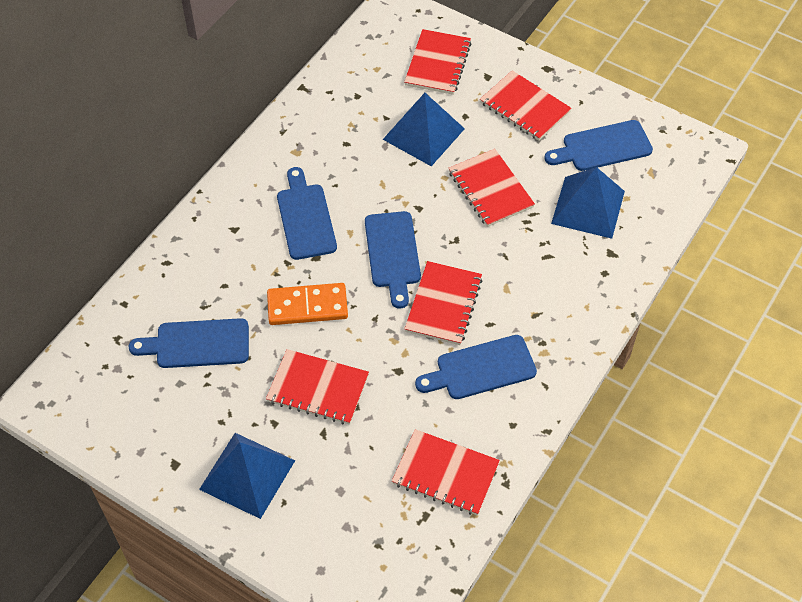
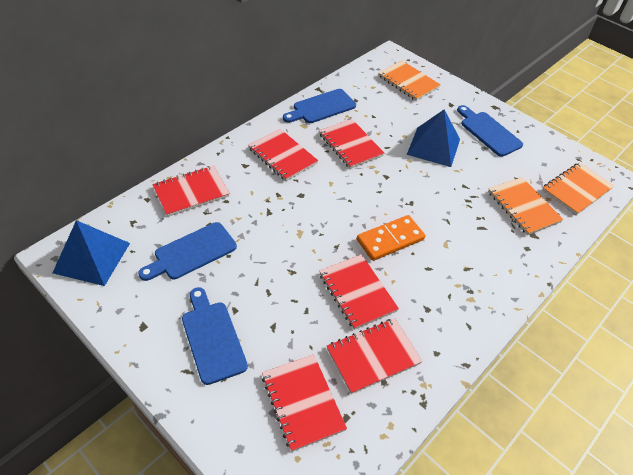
blue cutting board: 5 -> 4
blue pyramid: 3 -> 2
orange notebook: 0 -> 3

